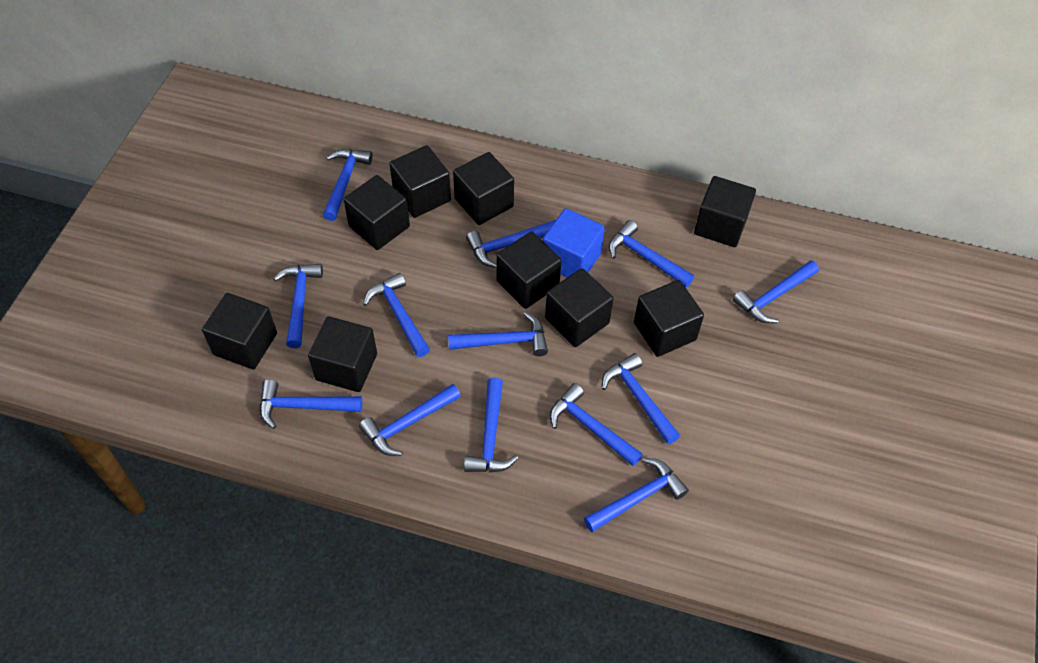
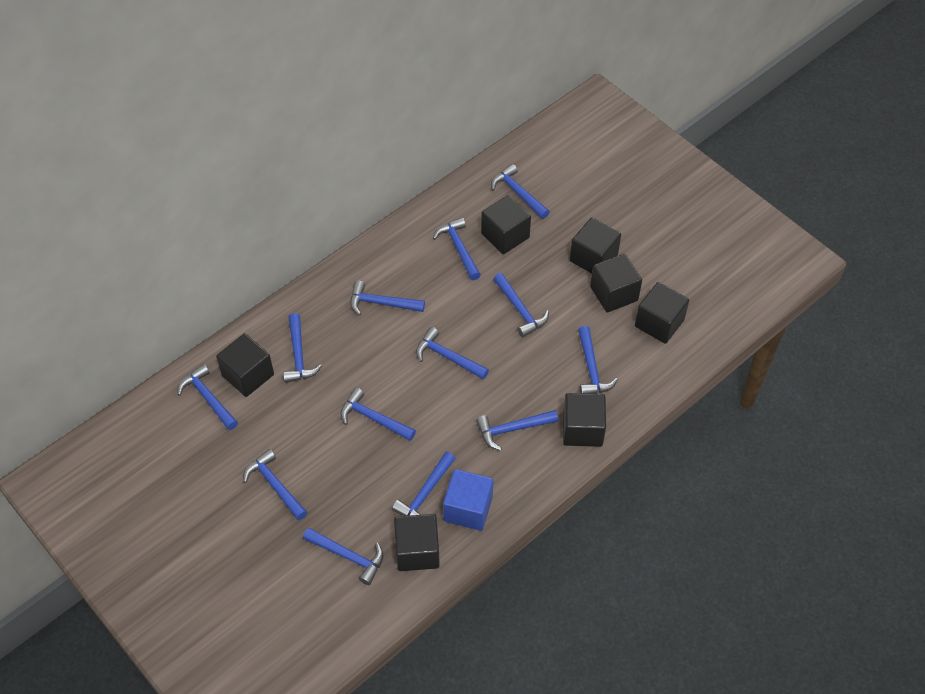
black cube: 9 -> 7

